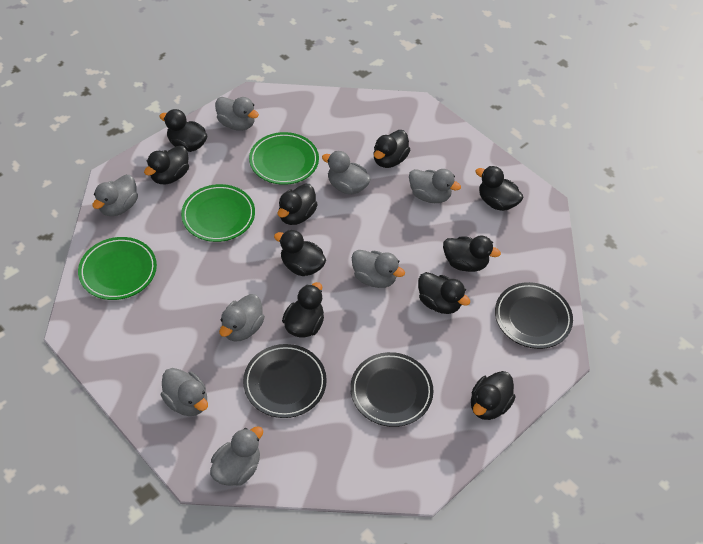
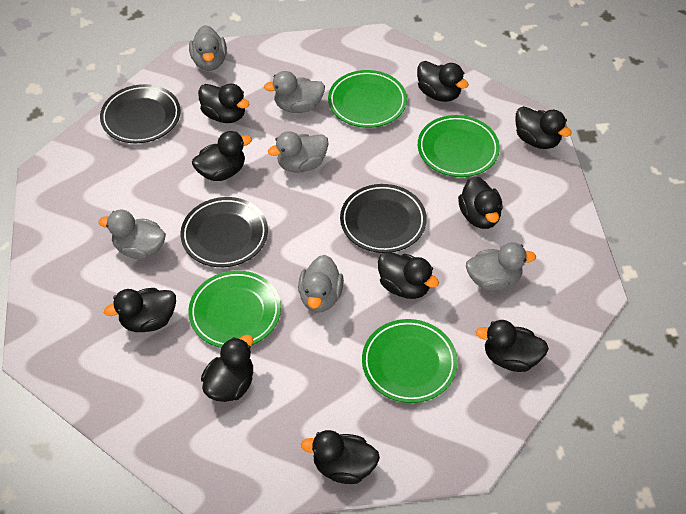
green plate: 3 -> 4
grey duck: 8 -> 6

